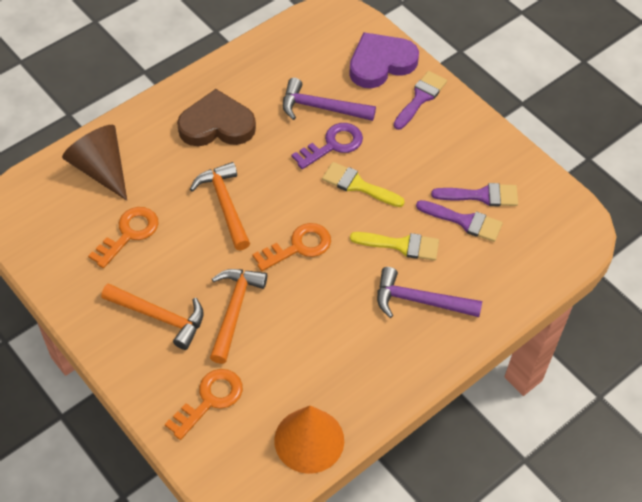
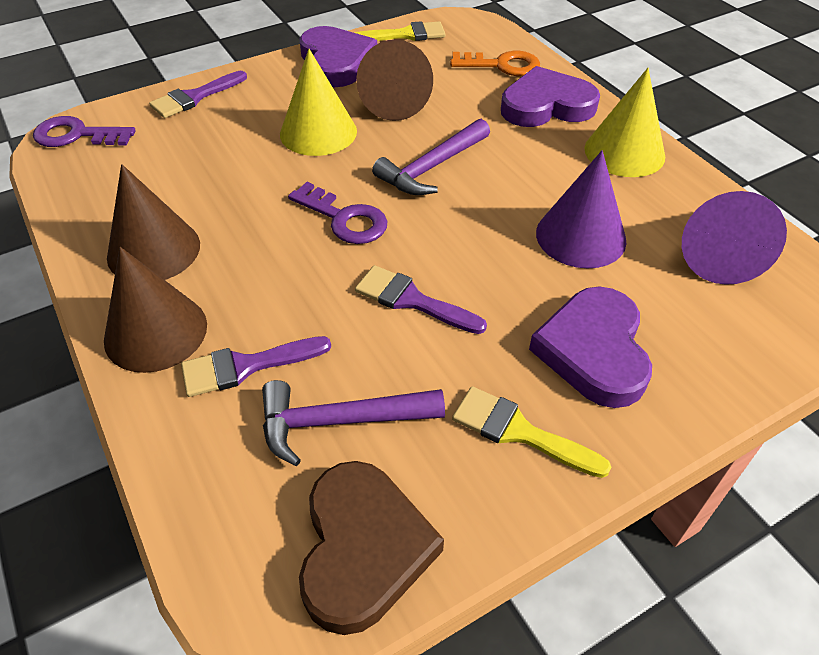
brown cone: 1 -> 3
orange cone: 1 -> 0
orange hammer: 3 -> 0
orange key: 3 -> 1
purple cone: 0 -> 2
purple heart: 1 -> 3
purple key: 1 -> 2
yellow cone: 0 -> 2

